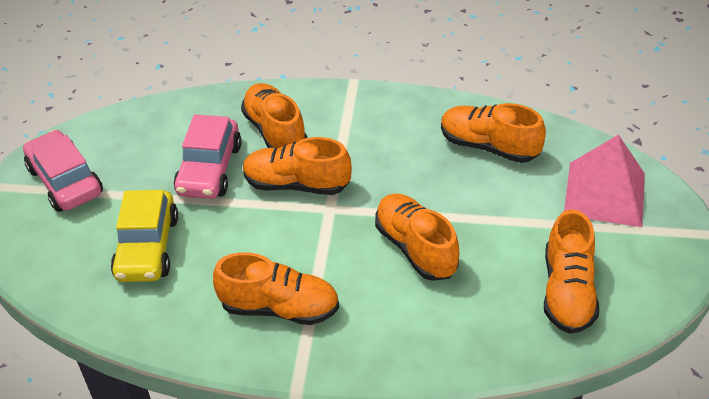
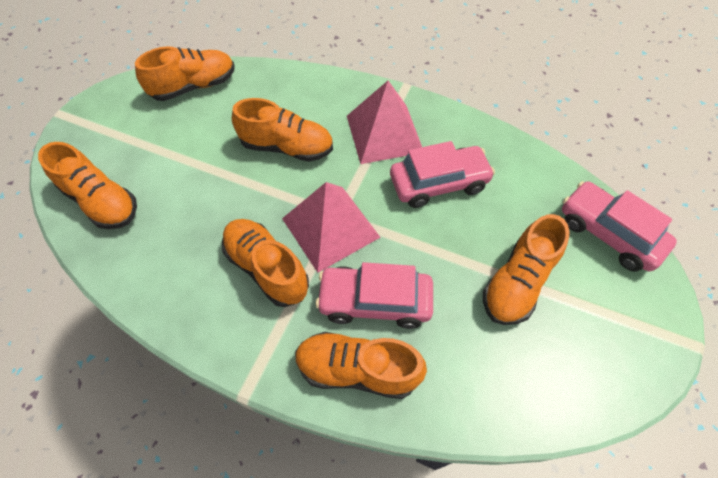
pink car: 2 -> 3
pink pyramid: 1 -> 2
yellow car: 1 -> 0

